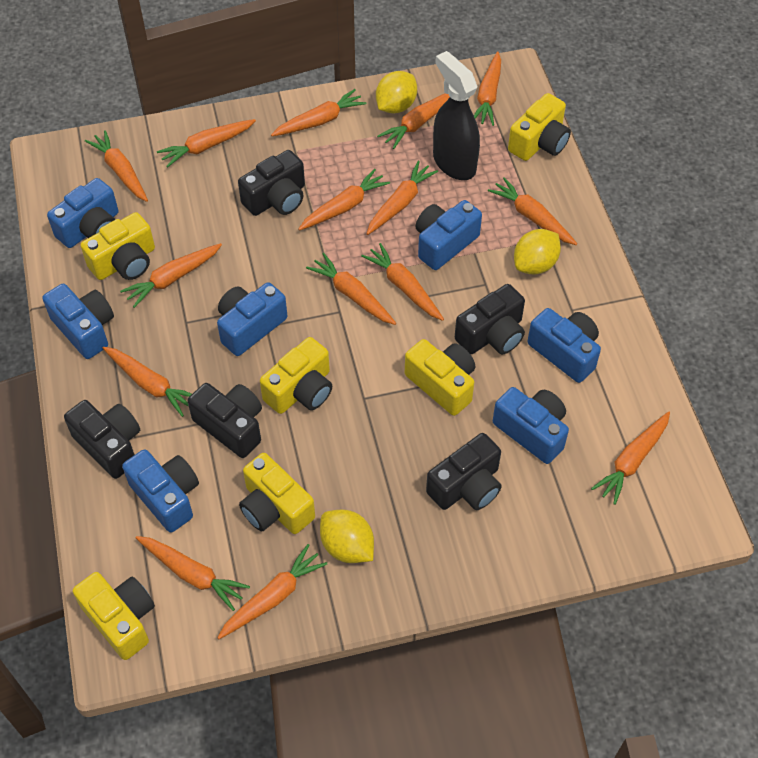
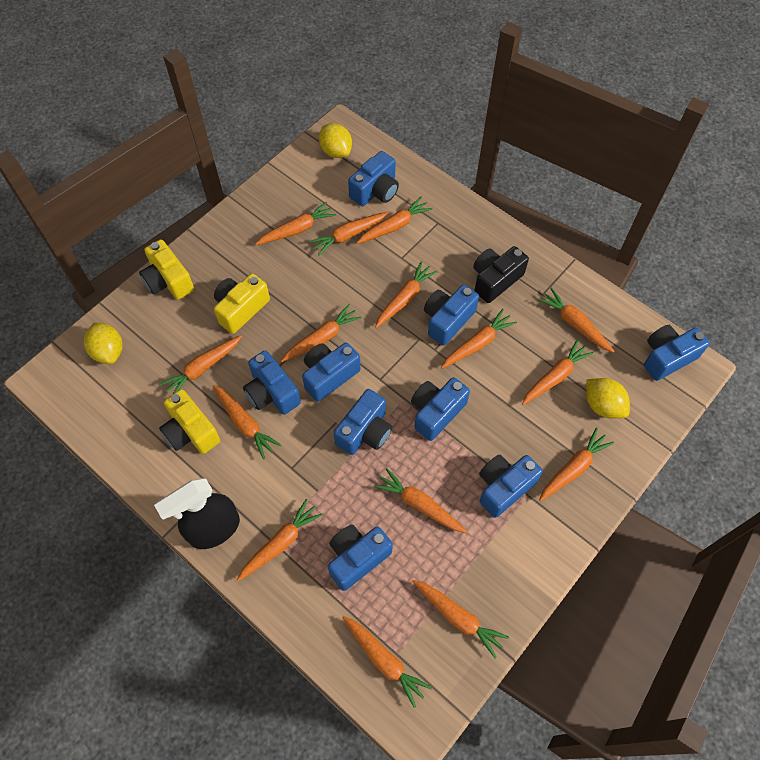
black camera: 5 -> 1
blue camera: 7 -> 9
yellow camera: 6 -> 3

